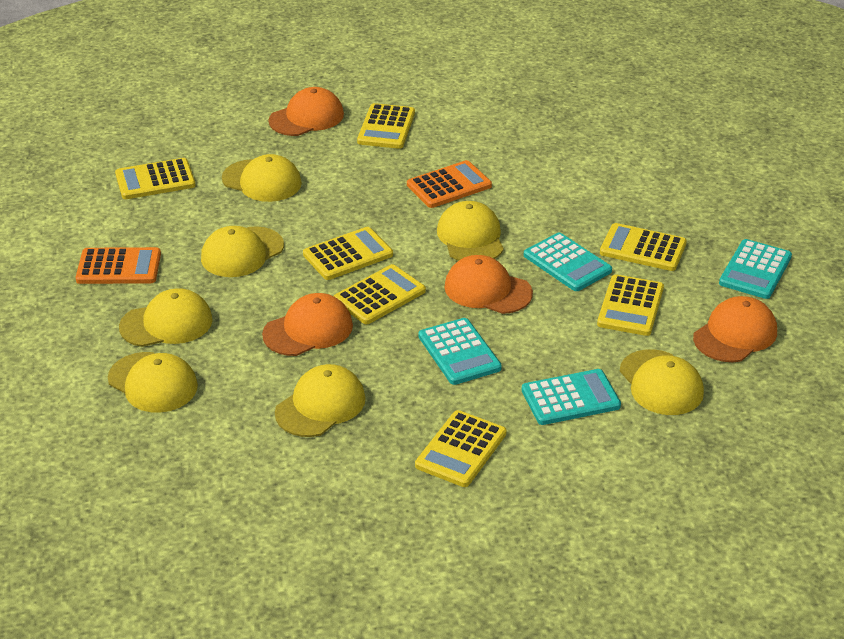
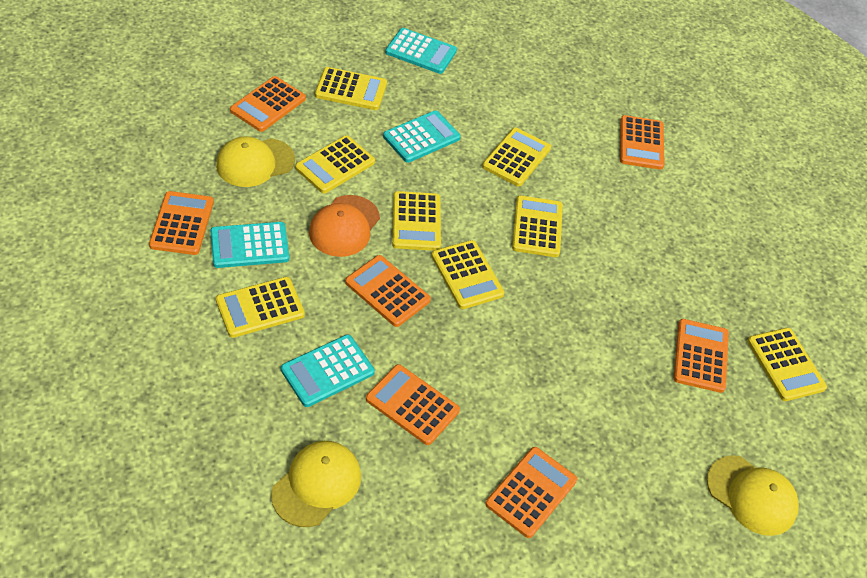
orange calculator: 2 -> 7
orange cap: 4 -> 1
yellow calculator: 7 -> 8
yellow cap: 7 -> 3

